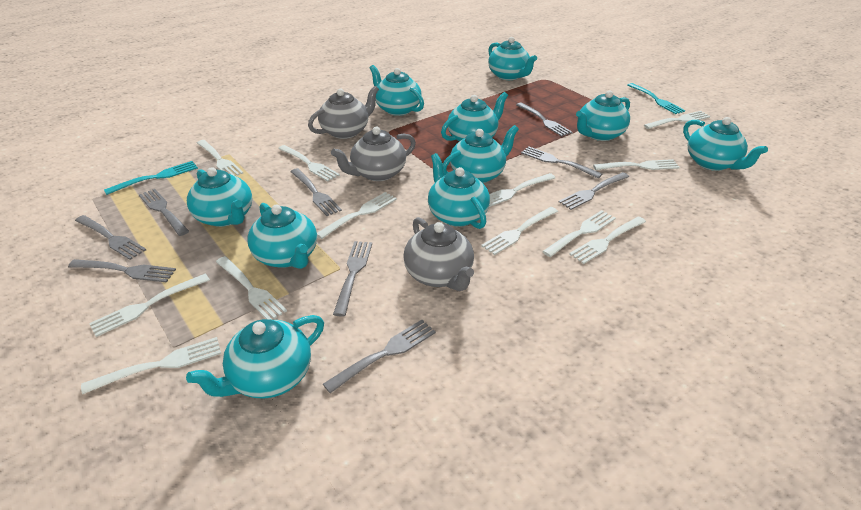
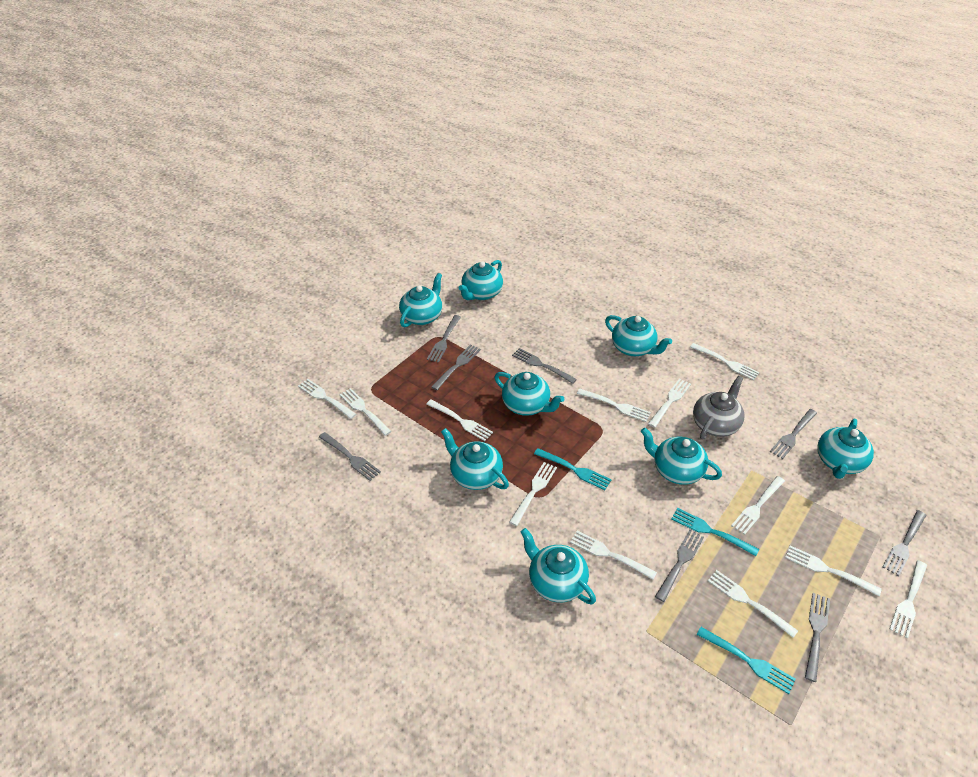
grey fork: 9 -> 8
grey teapot: 3 -> 1
turquoise fork: 2 -> 3
turquoise teapot: 10 -> 8

